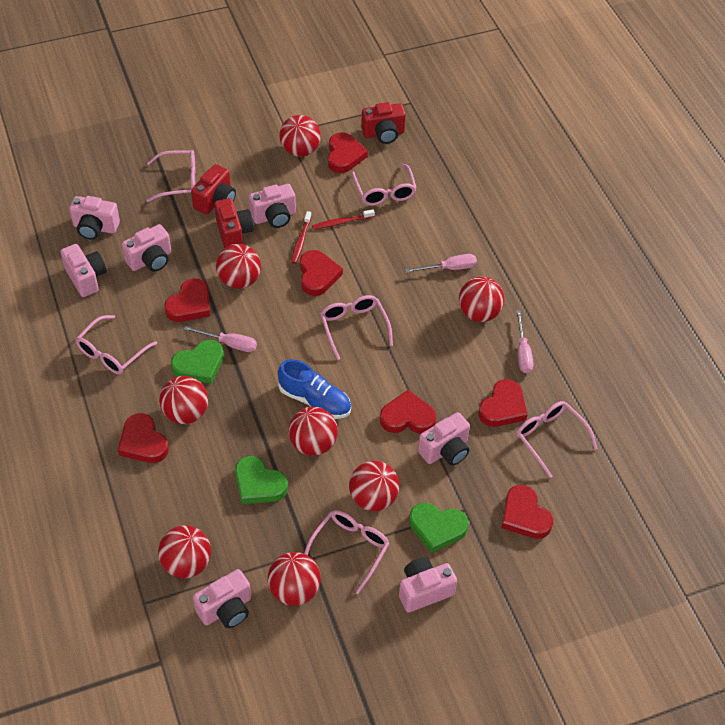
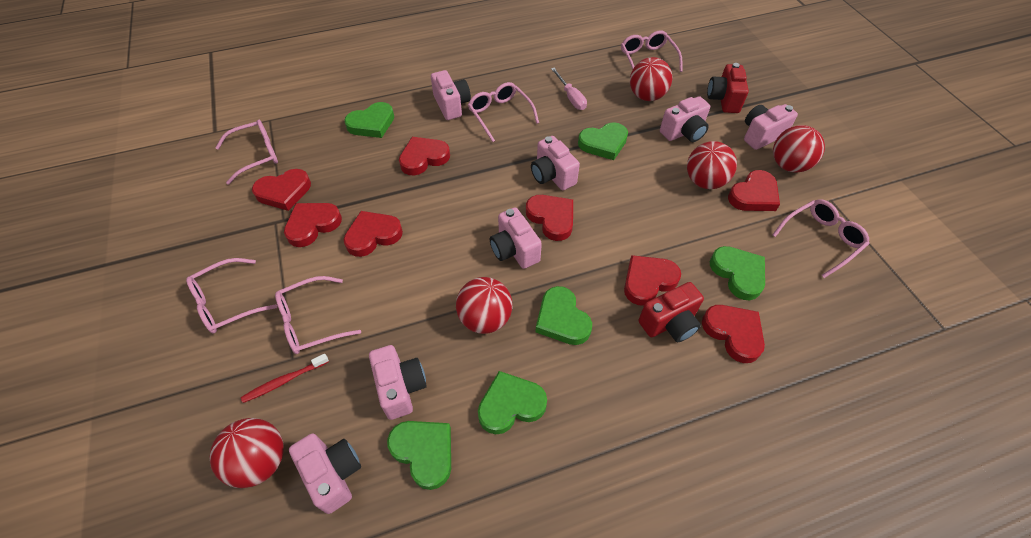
blue shoe: 1 -> 0
green heart: 3 -> 6
pink screwdriver: 3 -> 1
red ball: 8 -> 5
red camera: 3 -> 2
red heart: 7 -> 8
red toothbrush: 2 -> 1

